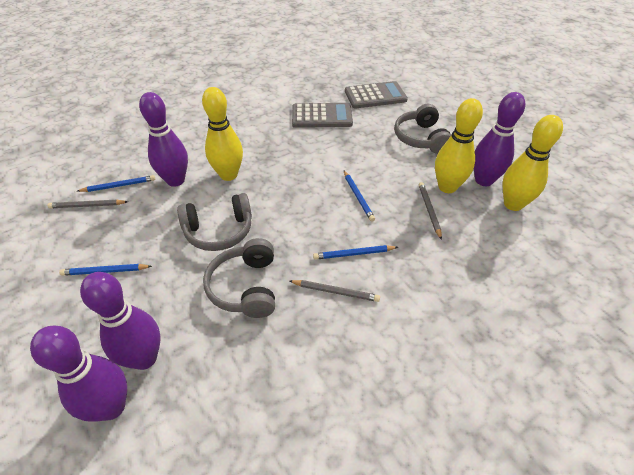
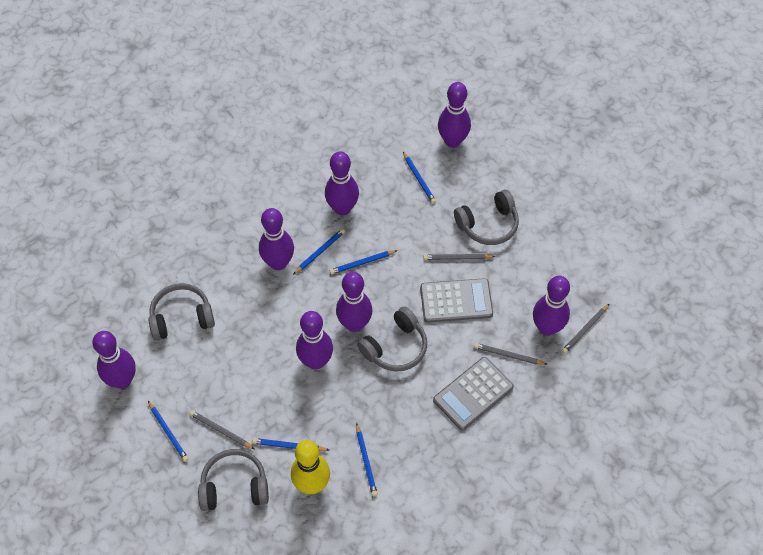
blue pencil: 4 -> 6
grey headphones: 3 -> 4
grey pencil: 3 -> 4
purple bowling pin: 4 -> 7
yellow bowling pin: 3 -> 1

